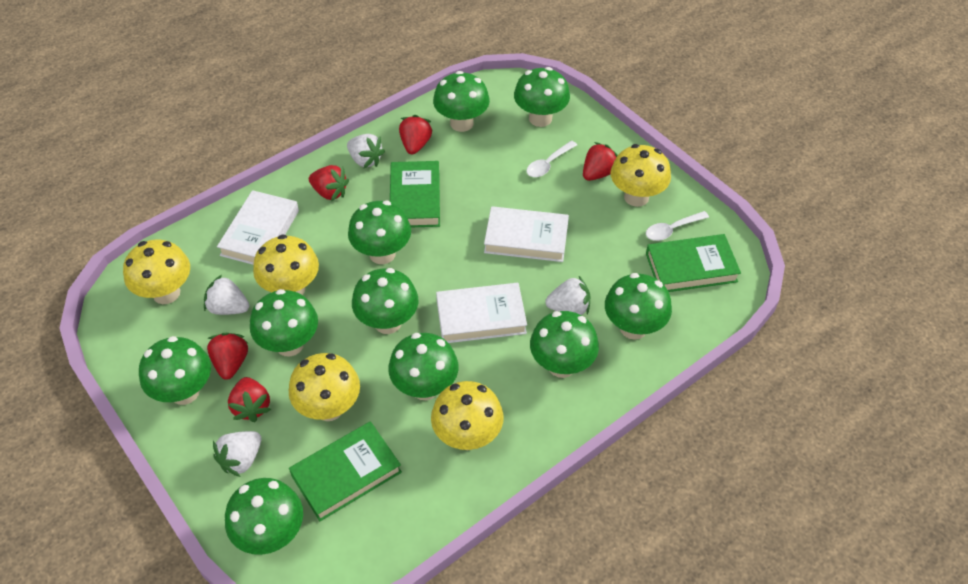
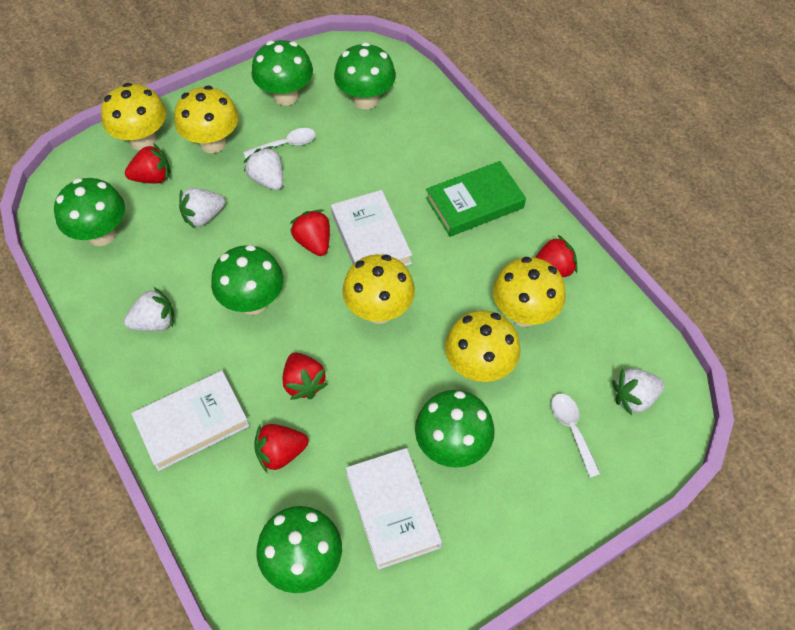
green book: 3 -> 1
green mushroom: 10 -> 6

